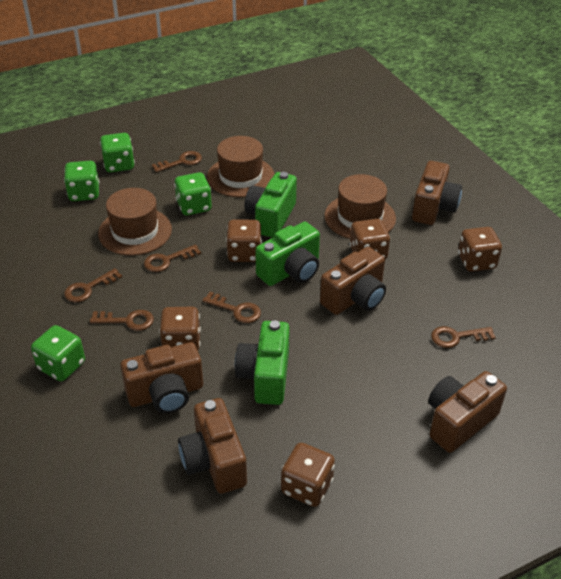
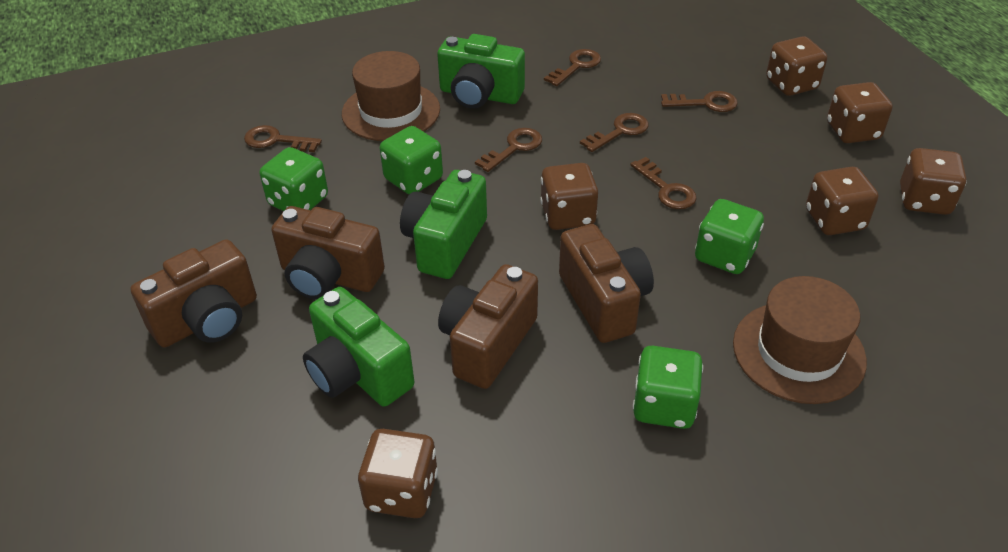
brown camera: 5 -> 4
brown dice: 5 -> 6
brown hat: 3 -> 2

